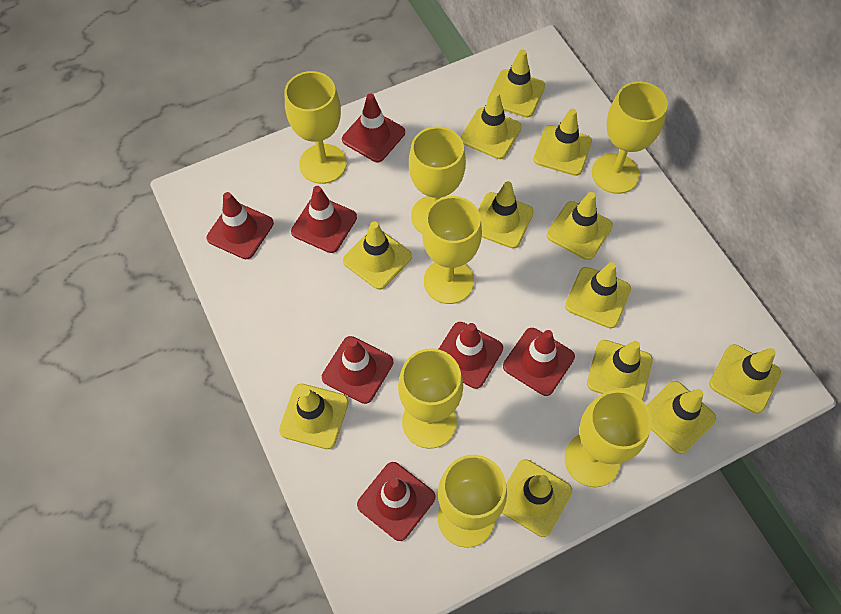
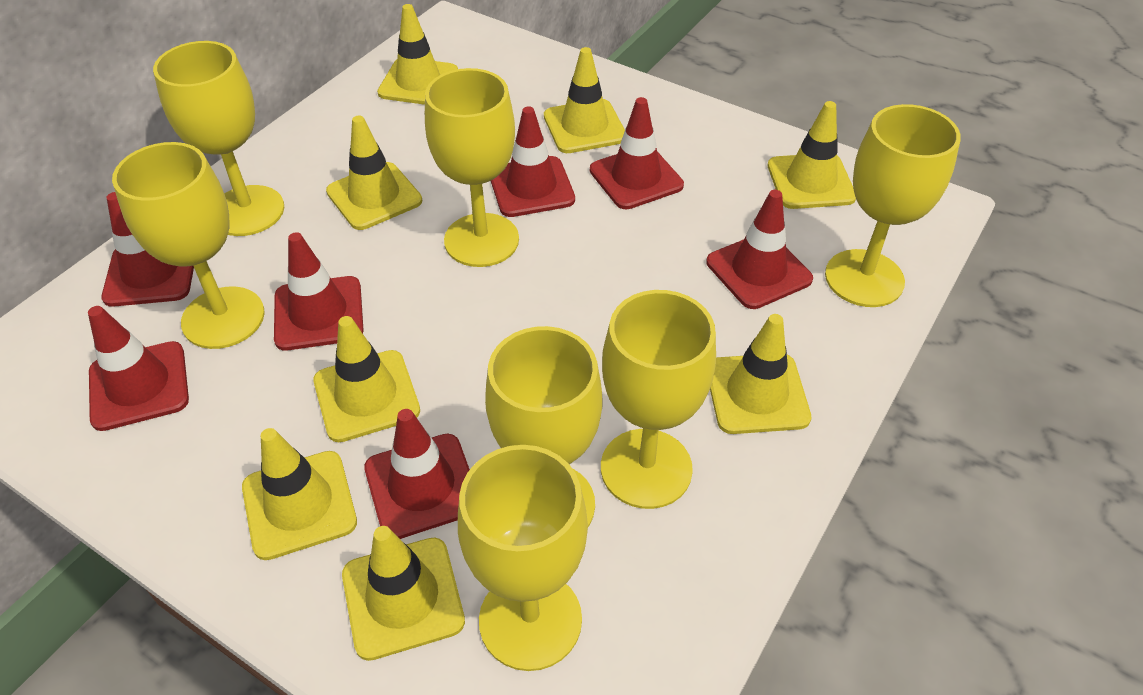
yellow traffic cone: 12 -> 8

